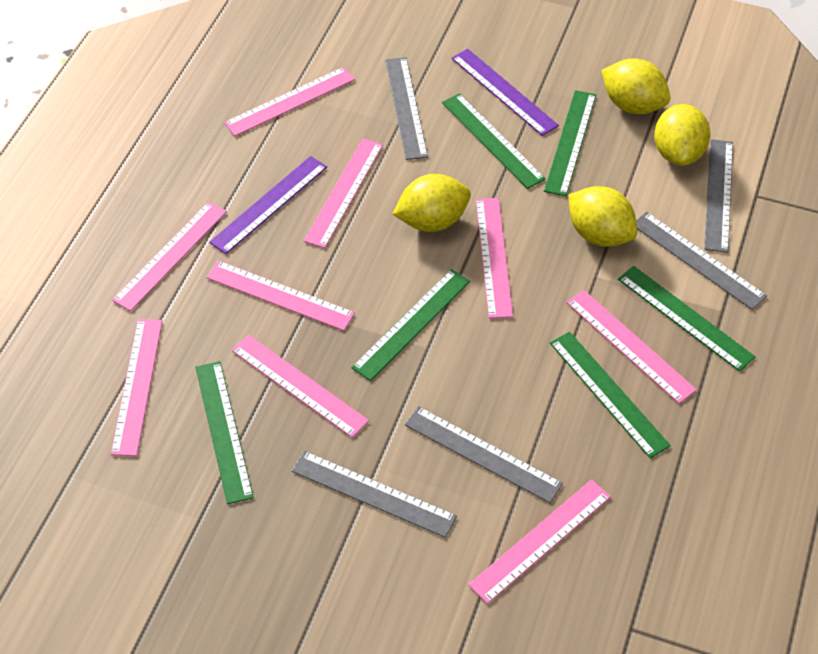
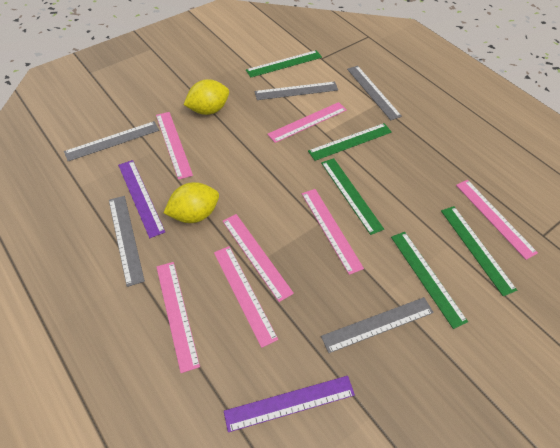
green ruler: 6 -> 5
pink ruler: 9 -> 7
yellow lemon: 4 -> 2

